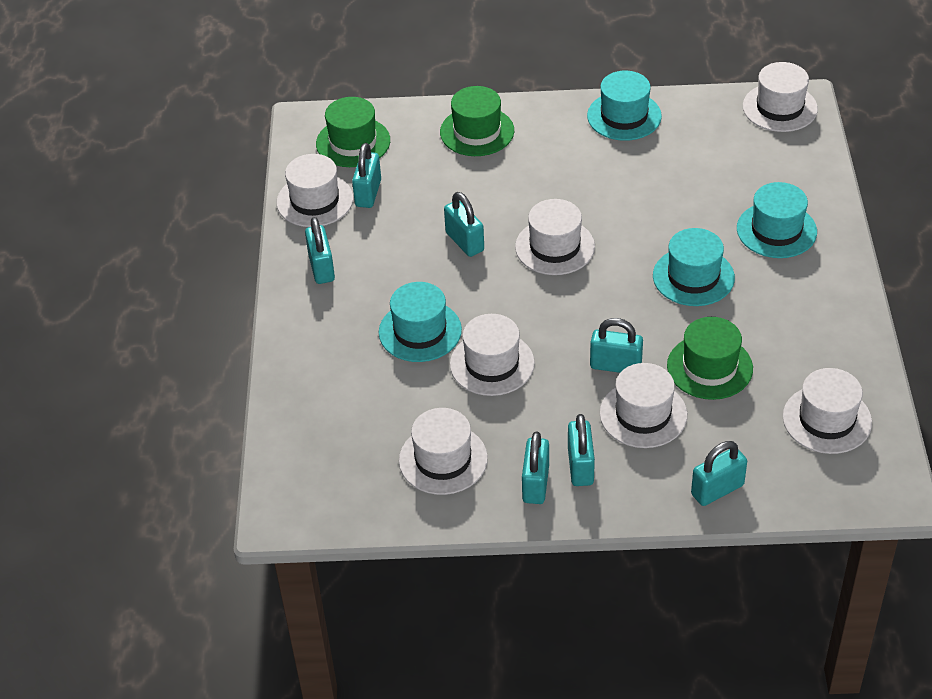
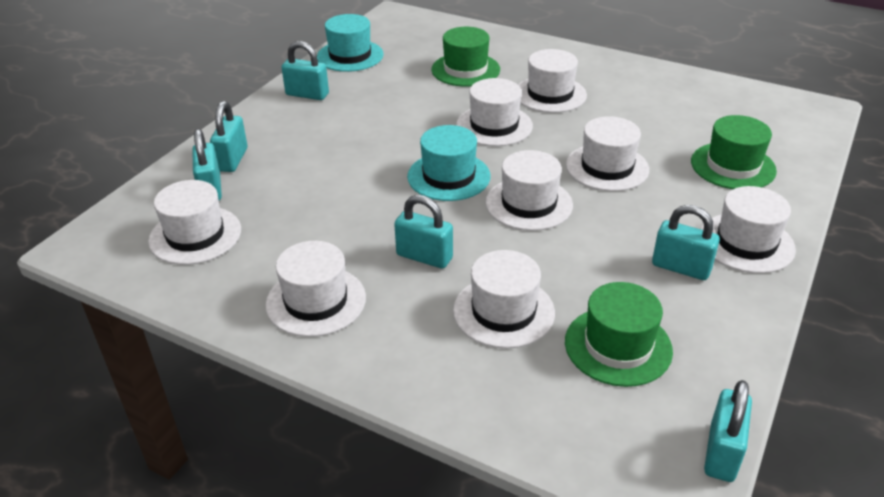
turquoise hat: 4 -> 2
turquoise padlock: 7 -> 6
white hat: 7 -> 8

